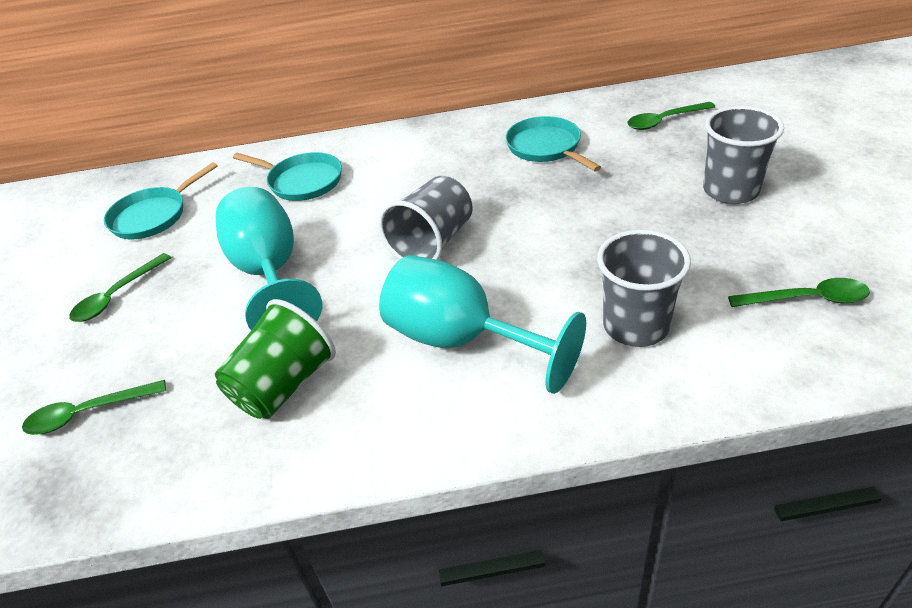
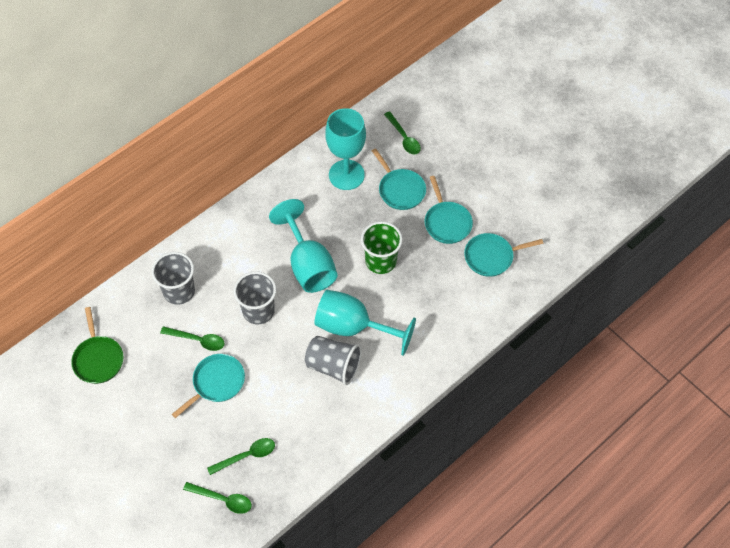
green pan: 0 -> 1
turquoise goblet: 2 -> 3
turquoise pan: 3 -> 4

